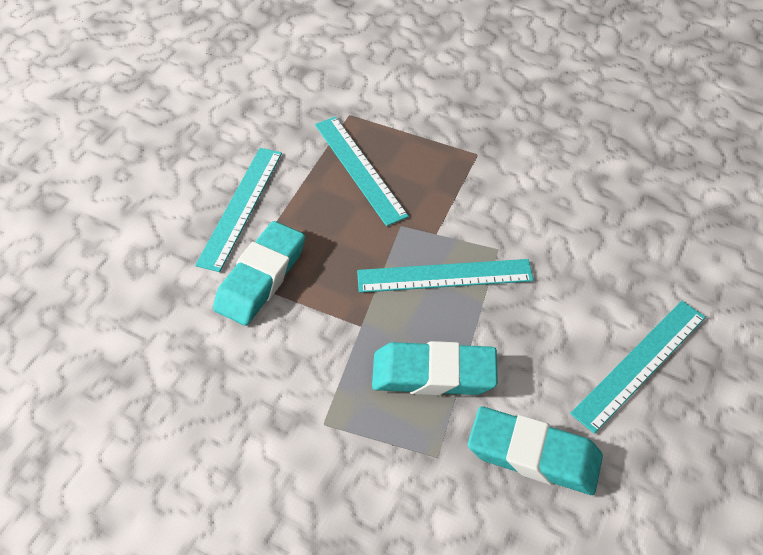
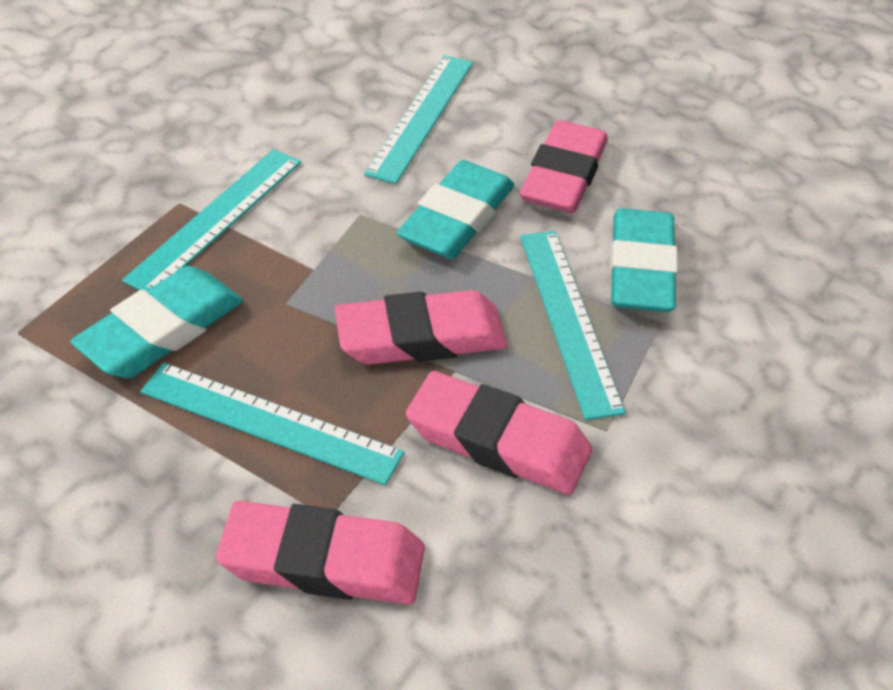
pink eraser: 0 -> 4

